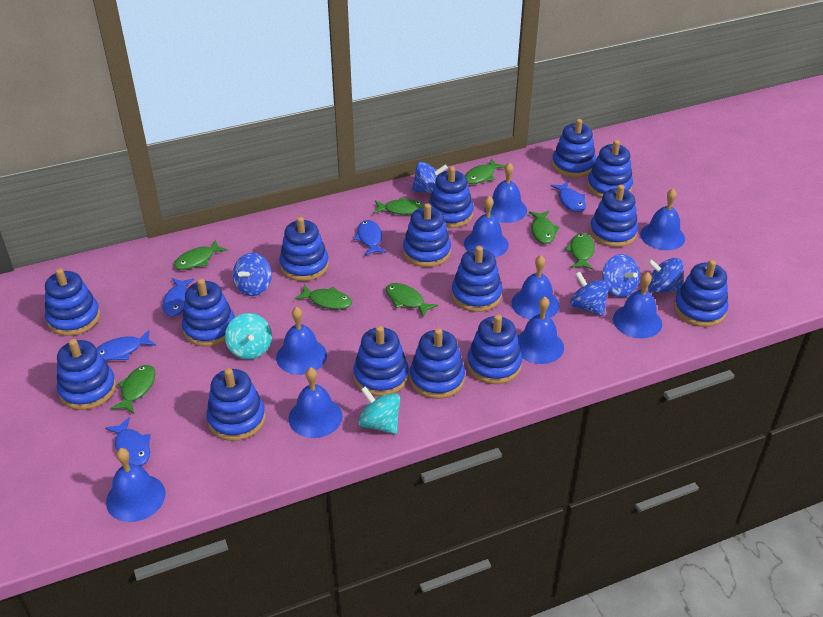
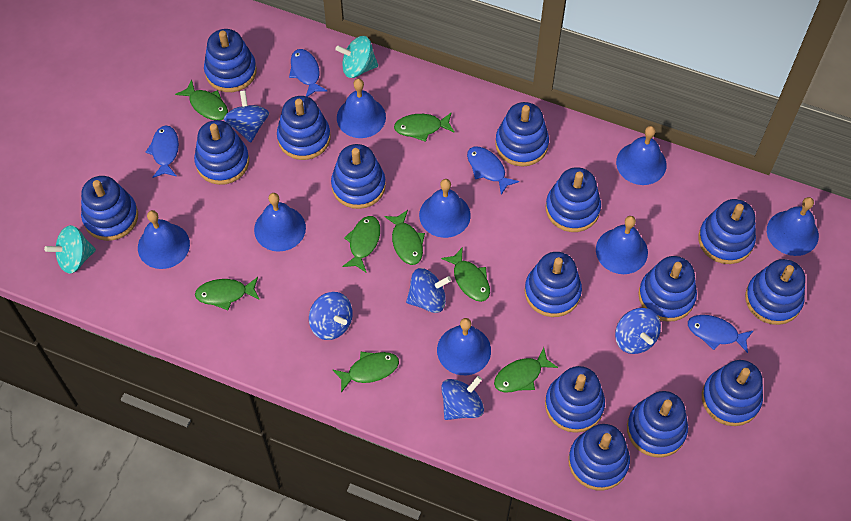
blue bell: 9 -> 8
blue fish: 5 -> 4

